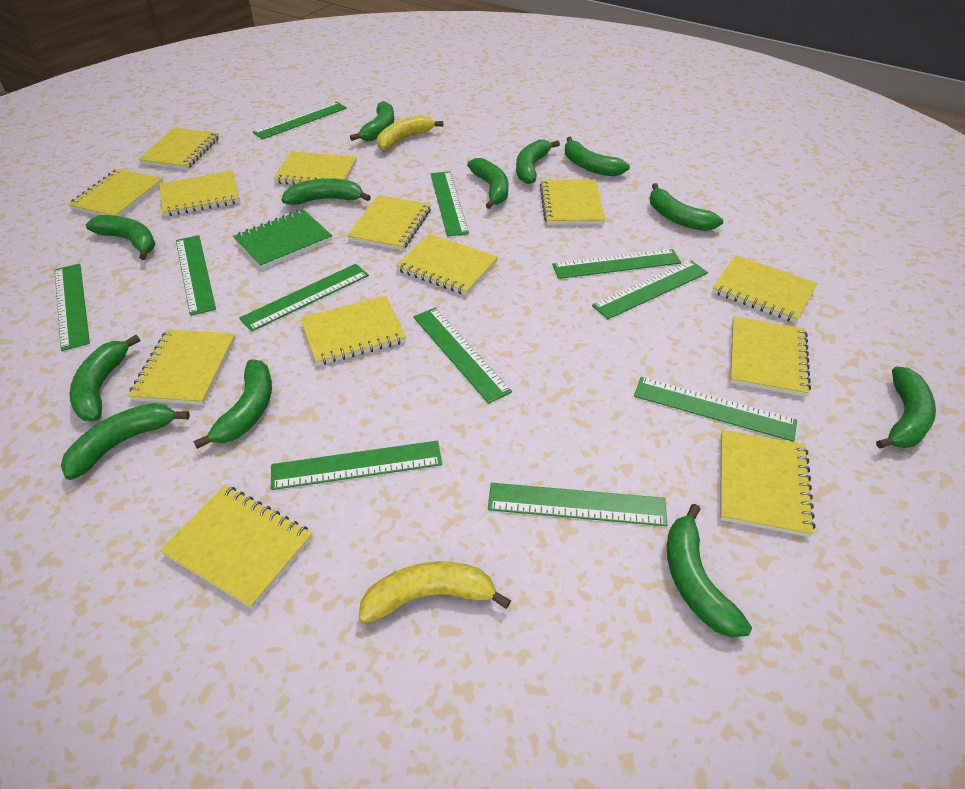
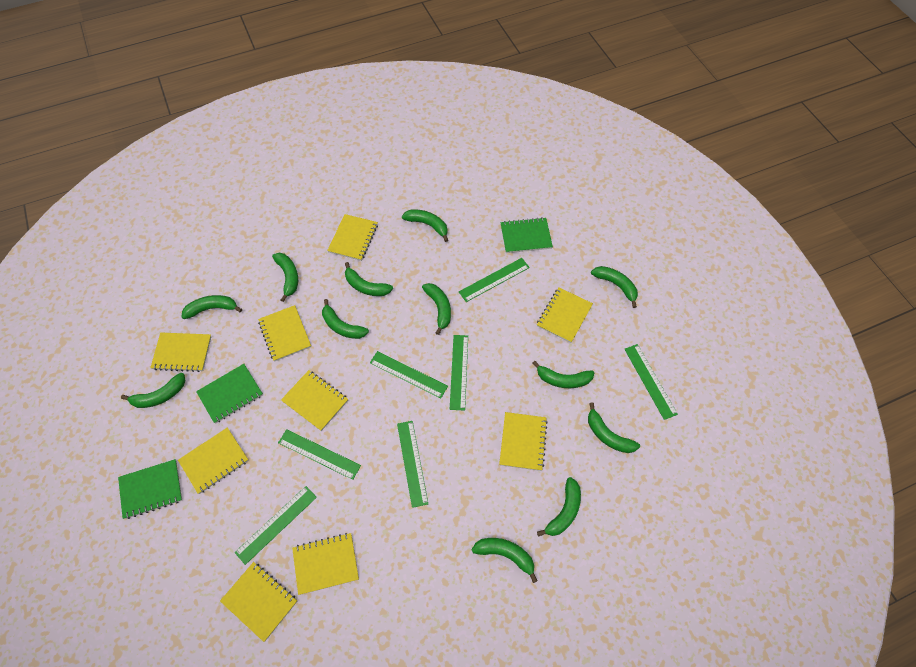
green notebook: 1 -> 3
green ruler: 11 -> 7
yellow banana: 2 -> 0
yellow notebook: 13 -> 9

